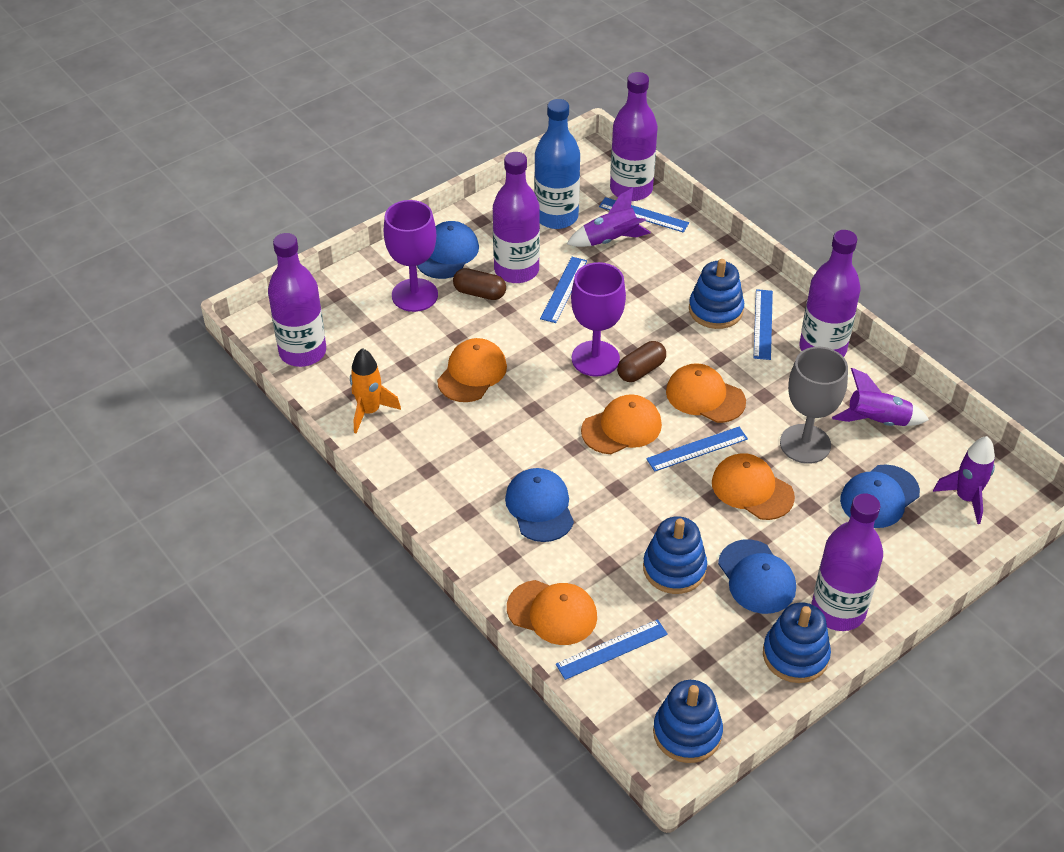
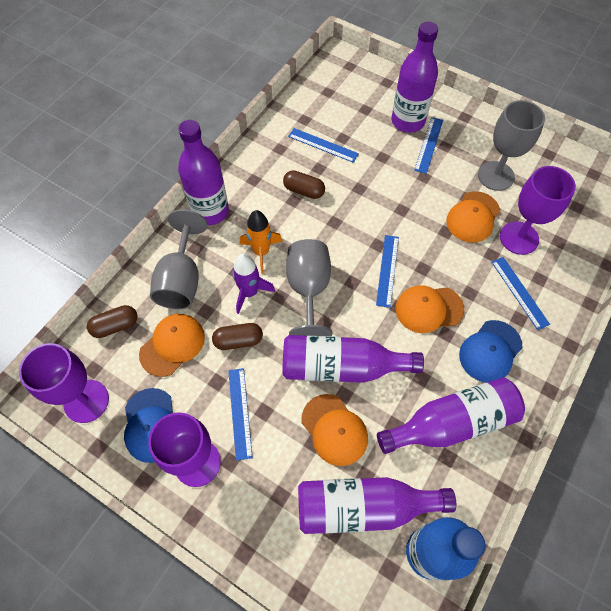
blue cap: 4 -> 2
blue stacking toy: 4 -> 0
brown capsule: 2 -> 3
grey goblet: 1 -> 3
orange cap: 5 -> 4
purple goblet: 2 -> 3
purple rocket: 3 -> 1

